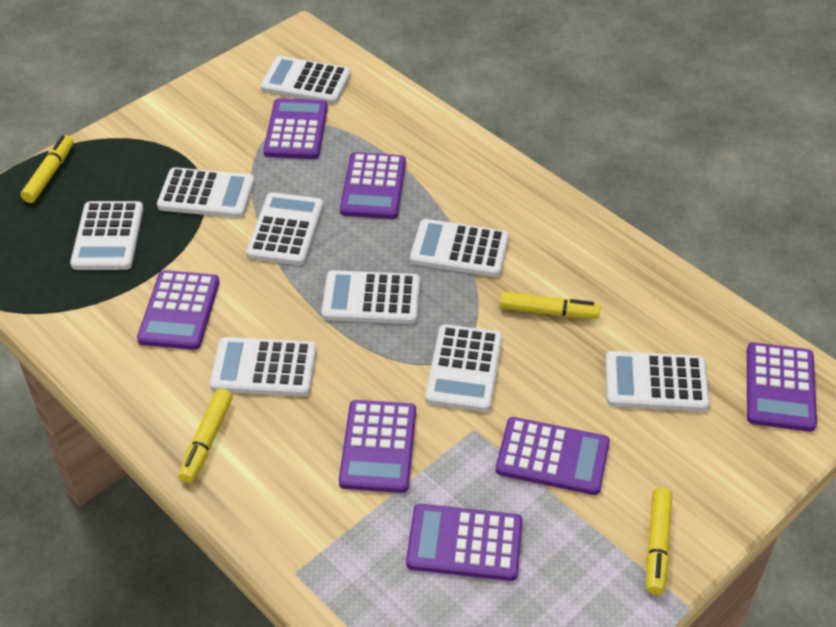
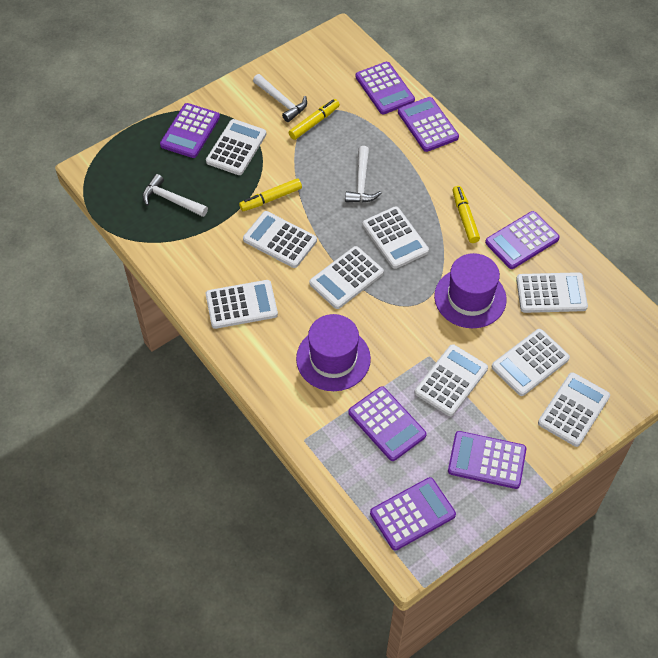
purple hat: 0 -> 2
white hammer: 0 -> 3
yellow marker: 4 -> 3

